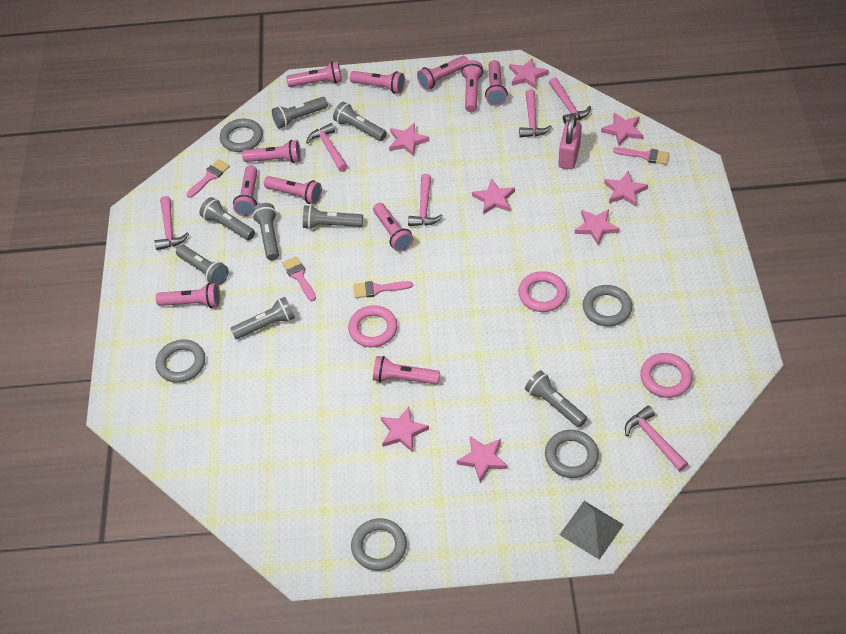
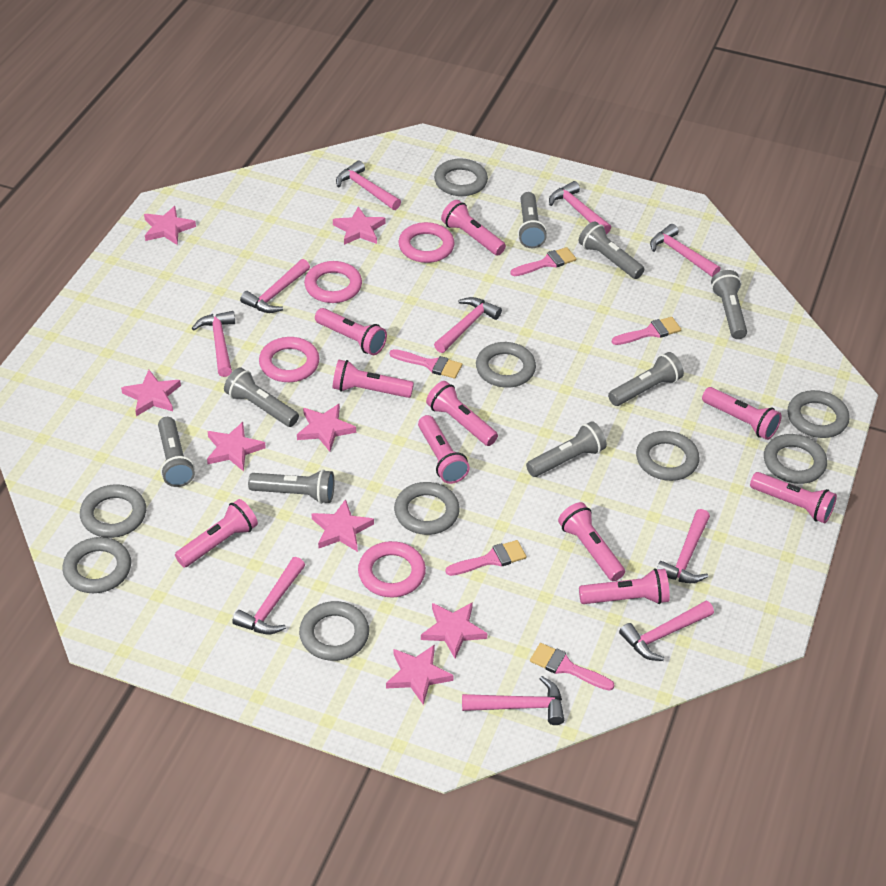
grey pyramid: 1 -> 0
grey ring: 5 -> 9
pink brush: 4 -> 5
pink flashlight: 11 -> 10
pink hammer: 6 -> 10
pink padlock: 1 -> 0
pink ring: 3 -> 4

